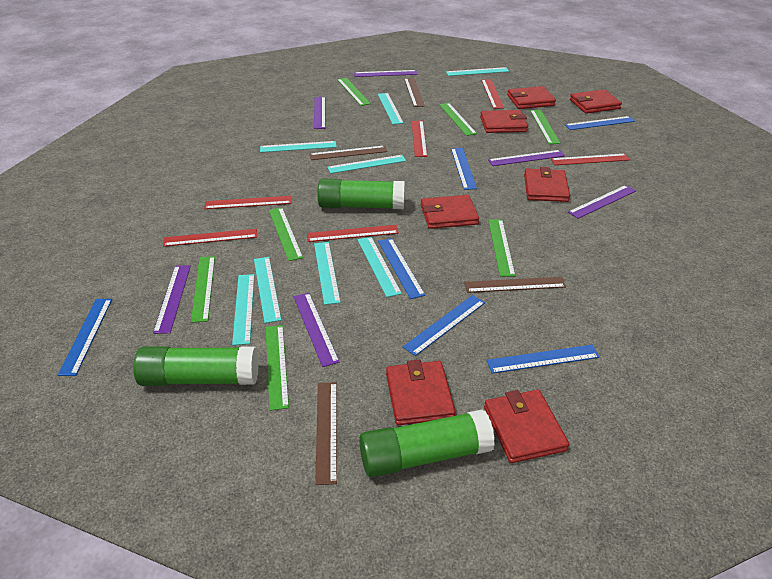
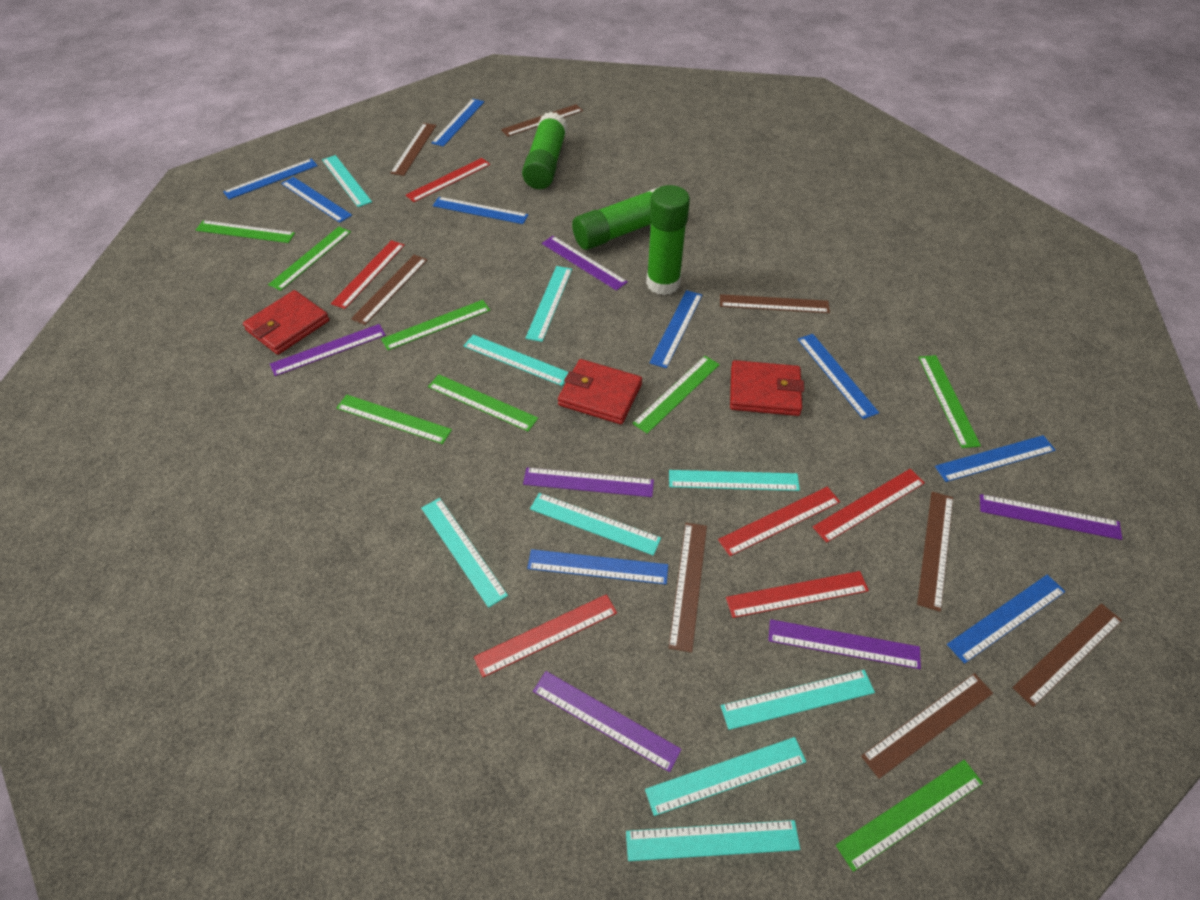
blue ruler: 6 -> 9
brown ruler: 4 -> 8
green ruler: 7 -> 8
red wallet: 7 -> 3
turquoise ruler: 8 -> 9

